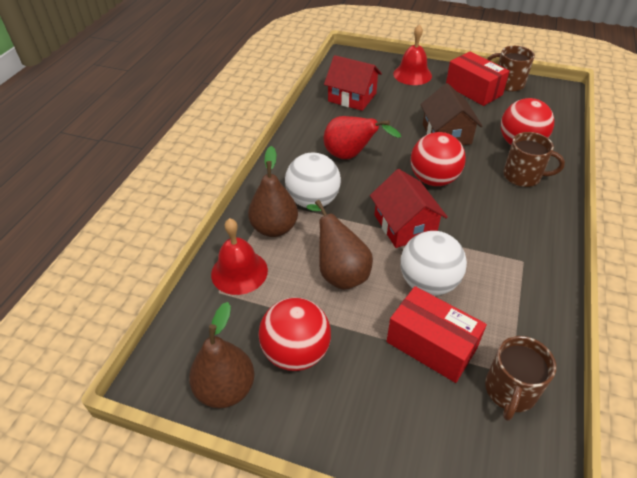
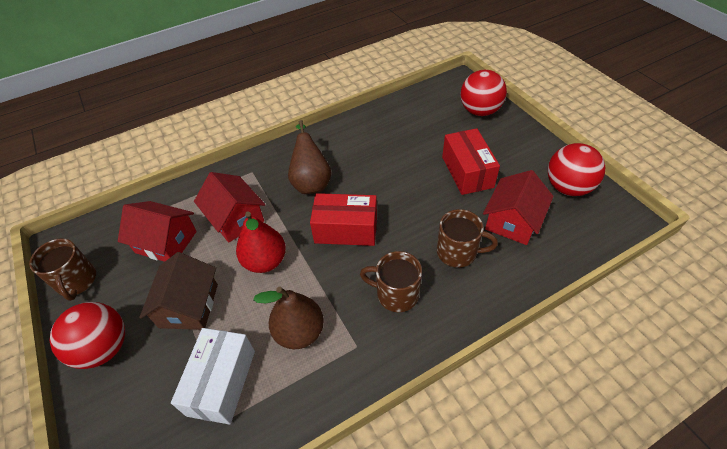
brown pear: 3 -> 2
red bell: 2 -> 0
red house: 2 -> 3
white ball: 2 -> 0
white box: 0 -> 1

